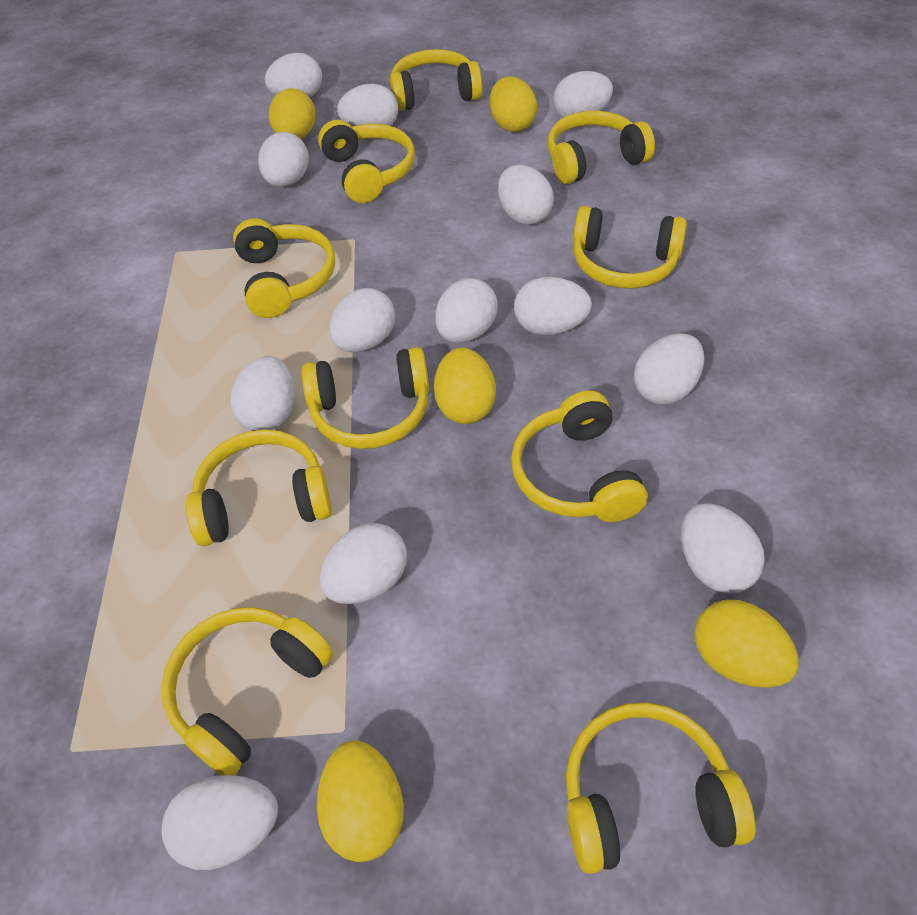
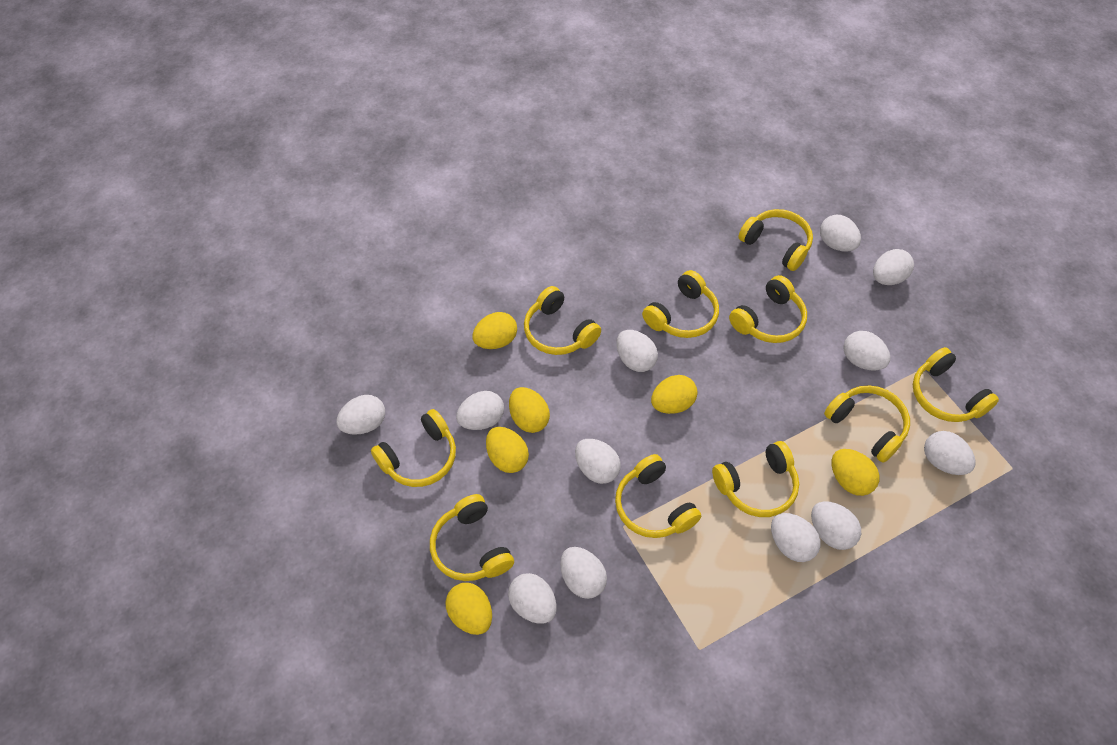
white egg: 13 -> 12
yellow egg: 5 -> 6

